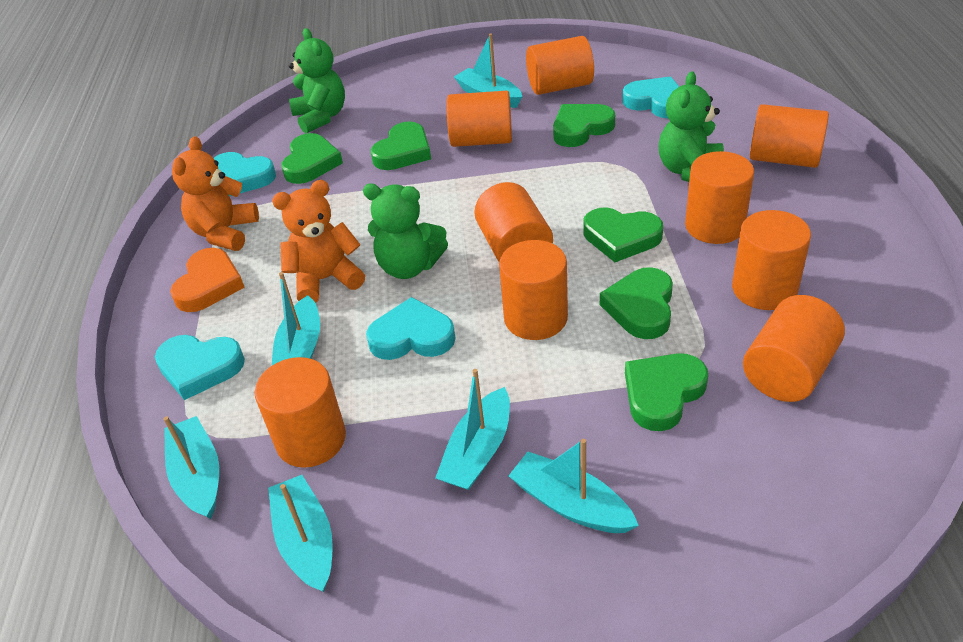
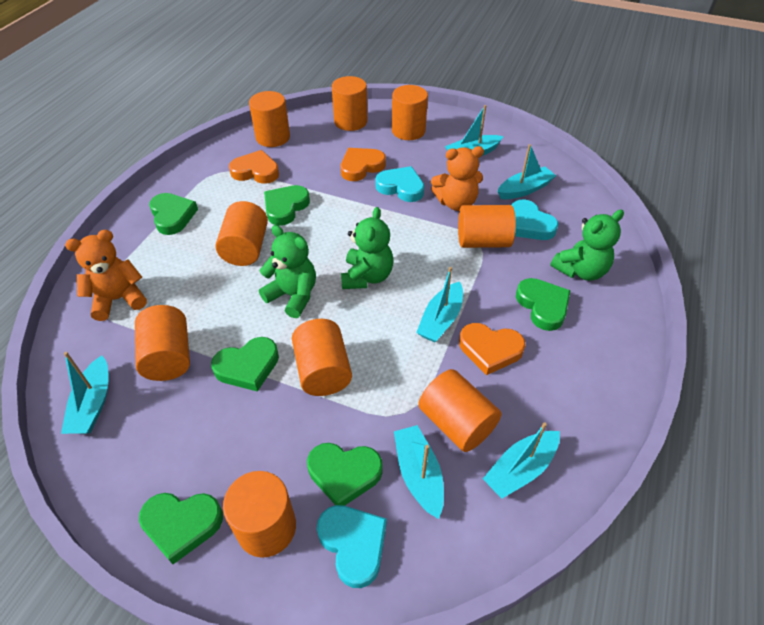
orange heart: 1 -> 3
turquoise heart: 4 -> 3

